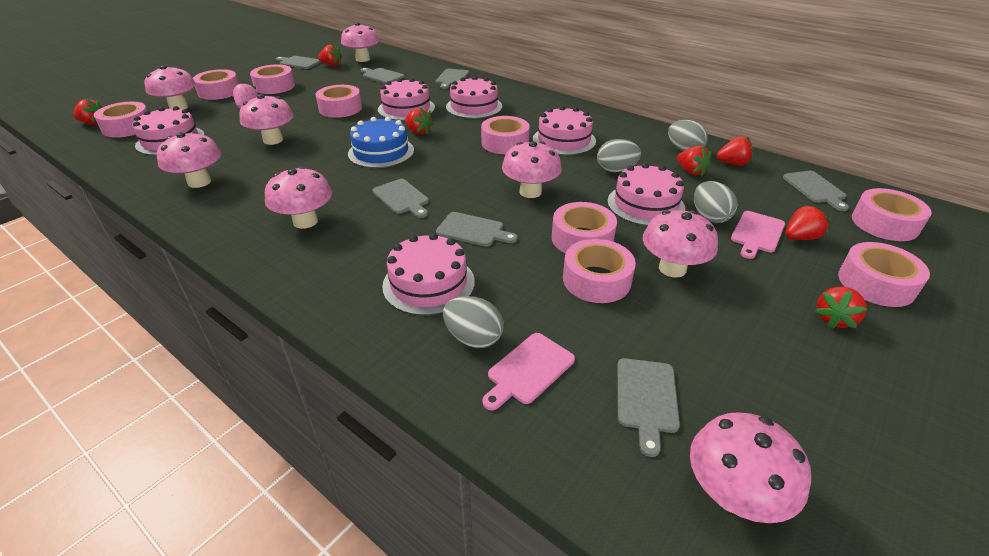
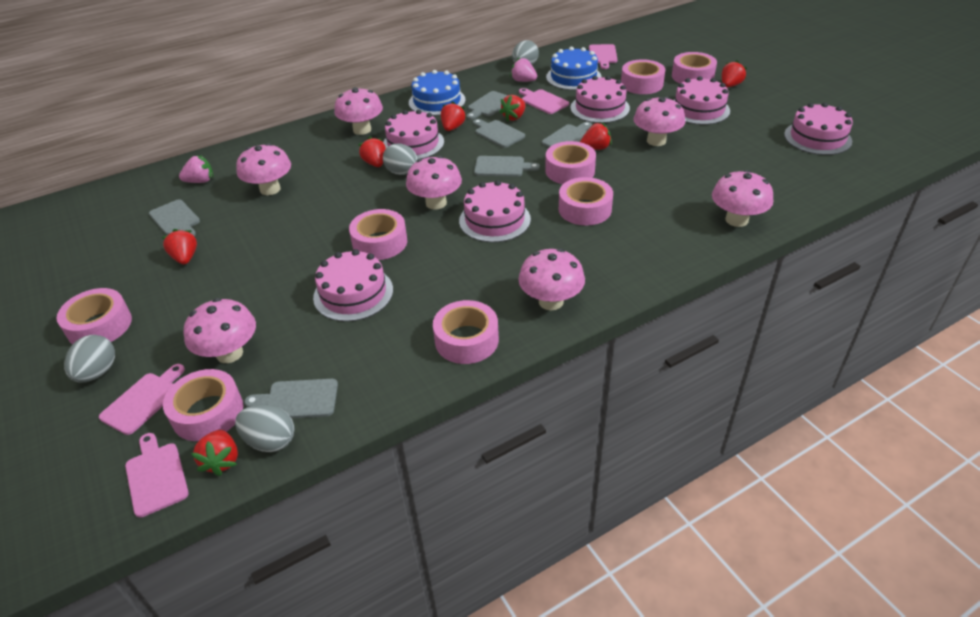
blue cake: 1 -> 2
grey cutting board: 7 -> 6
pink cutting board: 2 -> 4
pink mushroom: 8 -> 7
pink strawberry: 1 -> 2
pink tape: 9 -> 8

